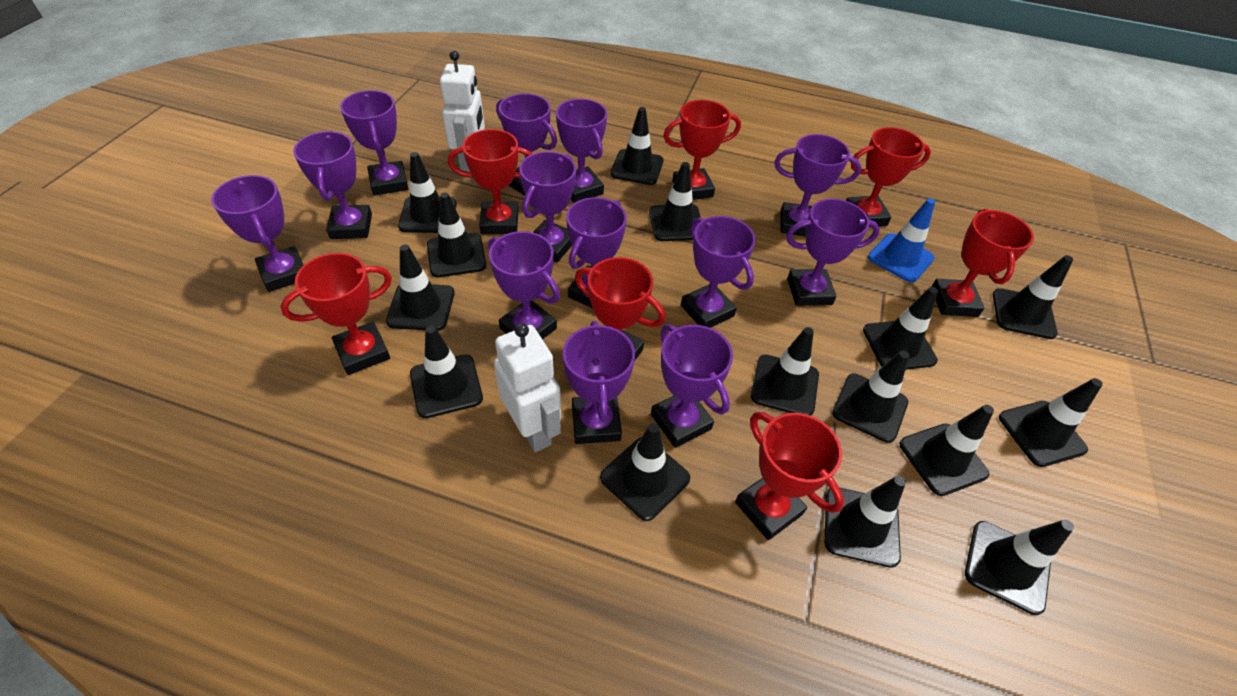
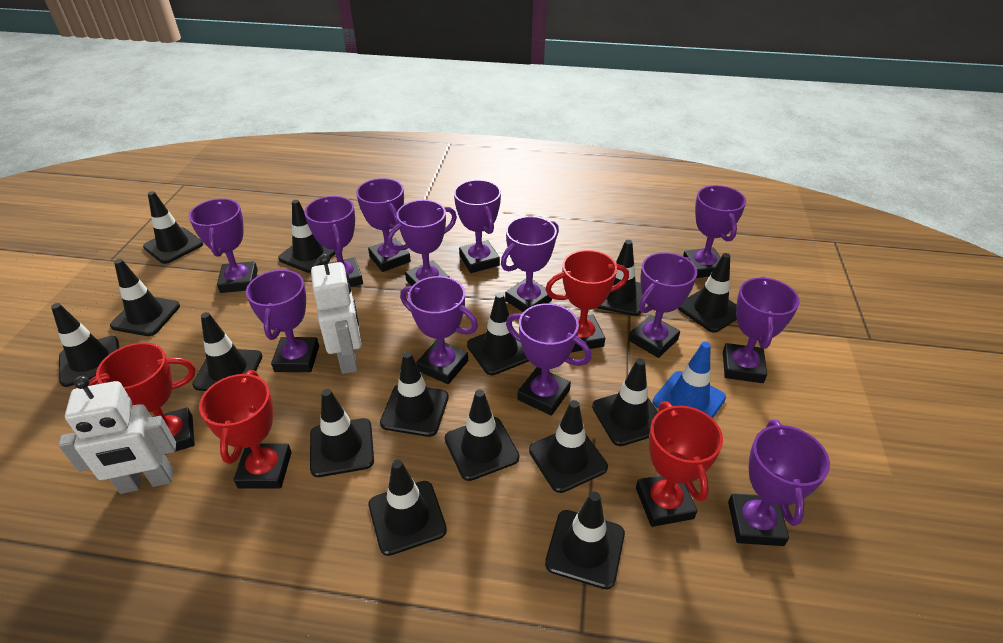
red trophy: 7 -> 4

